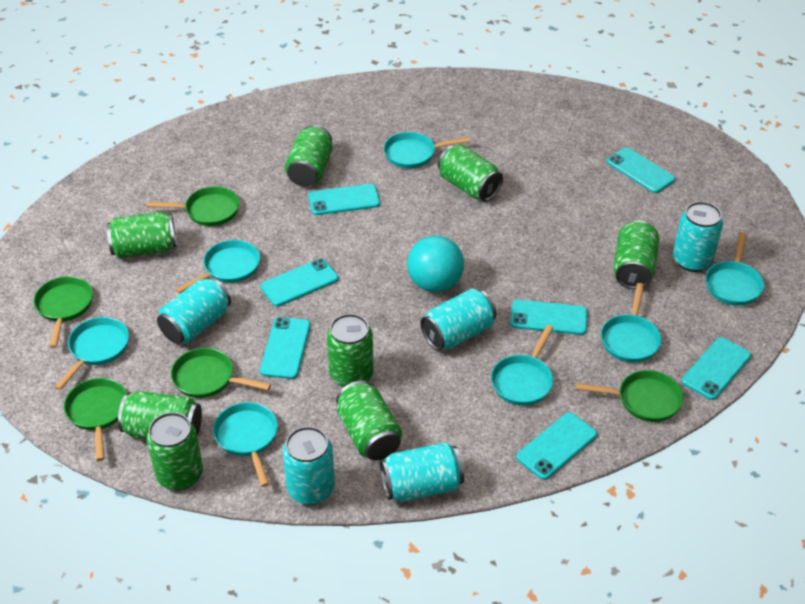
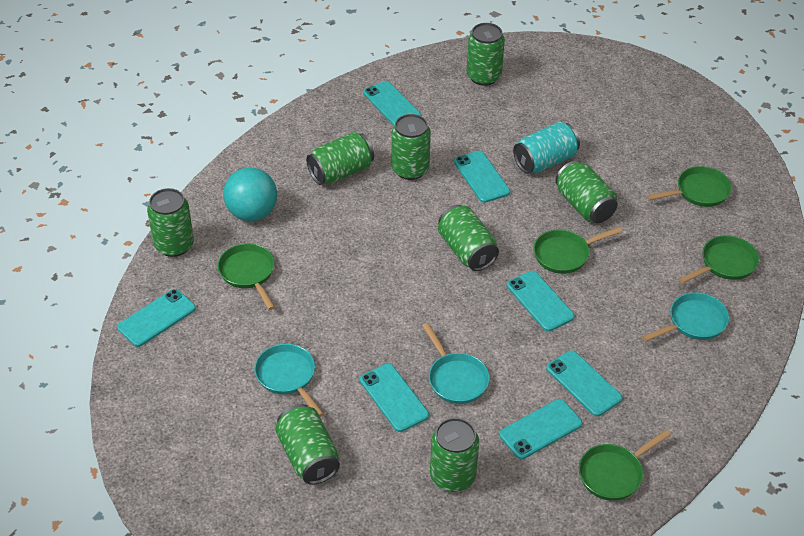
turquoise can: 5 -> 1
turquoise pan: 7 -> 3

